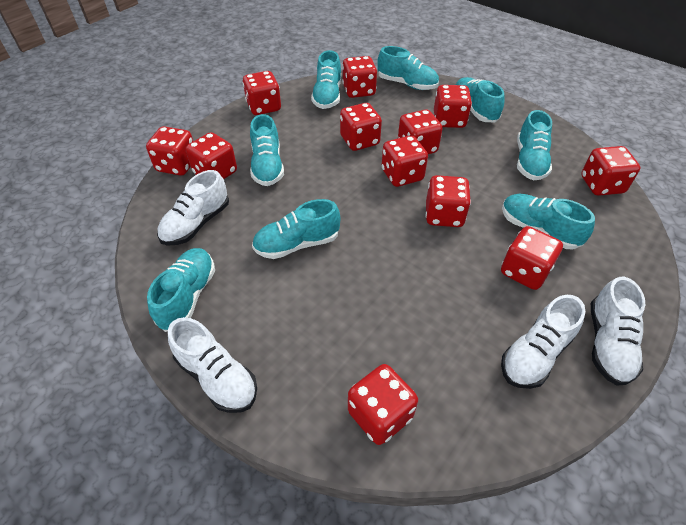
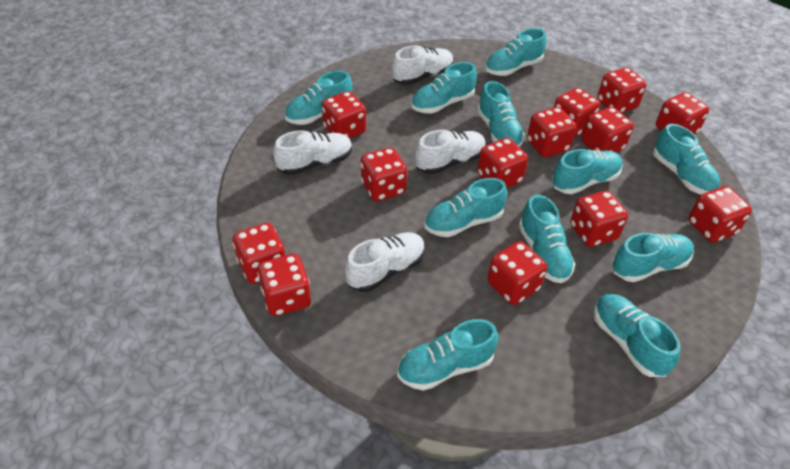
red dice: 12 -> 13
turquoise shoe: 8 -> 11

